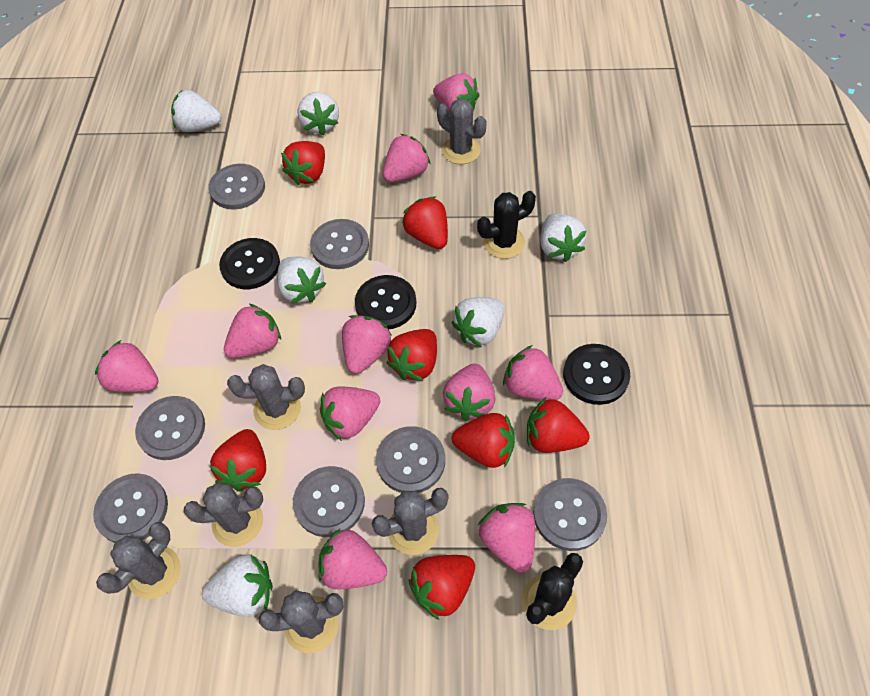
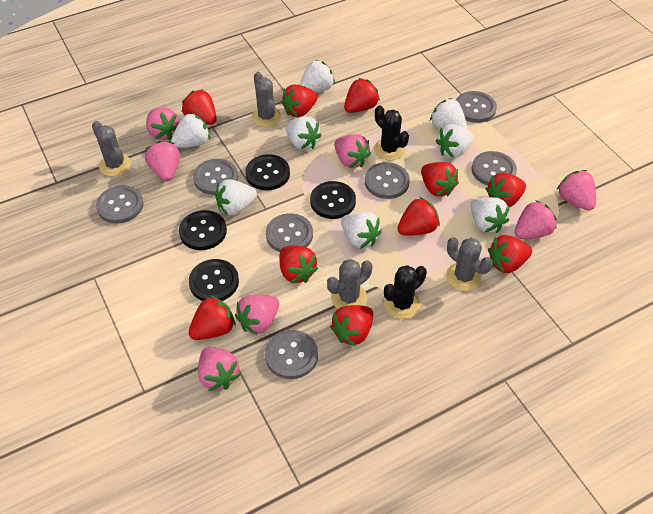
black button: 3 -> 4
grey cactus: 6 -> 4
pink strawberry: 10 -> 7
red strawberry: 7 -> 10
white strawberry: 6 -> 8

